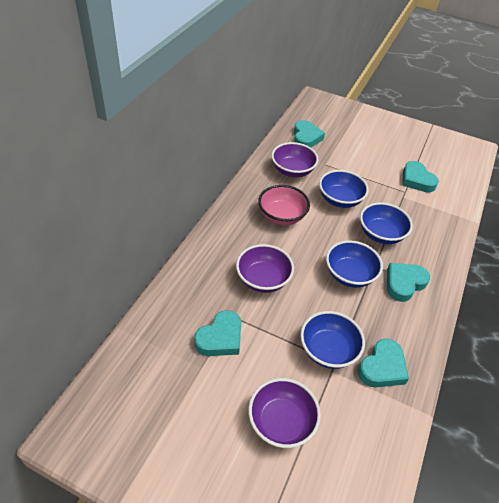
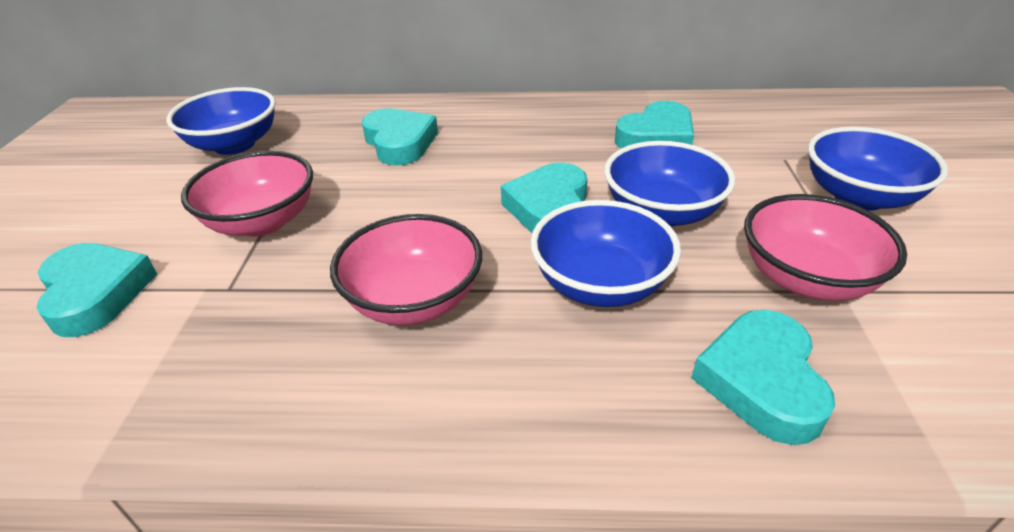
pink bowl: 1 -> 3
purple bowl: 3 -> 0

